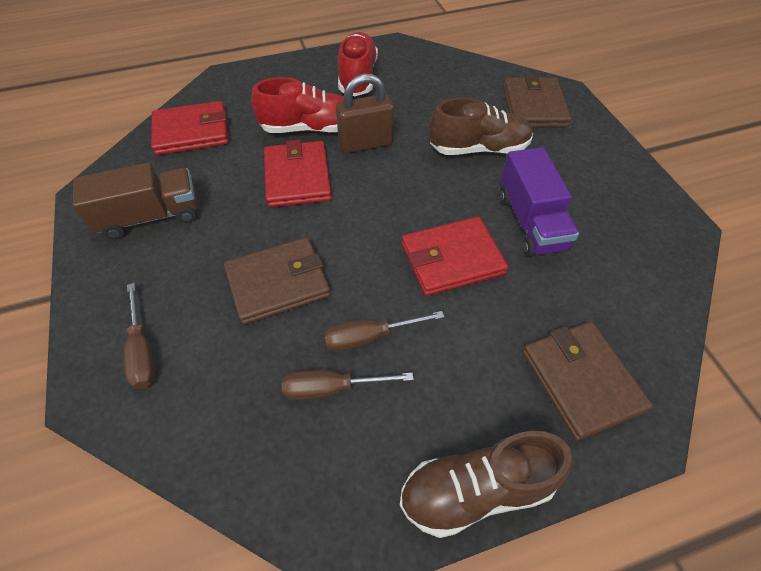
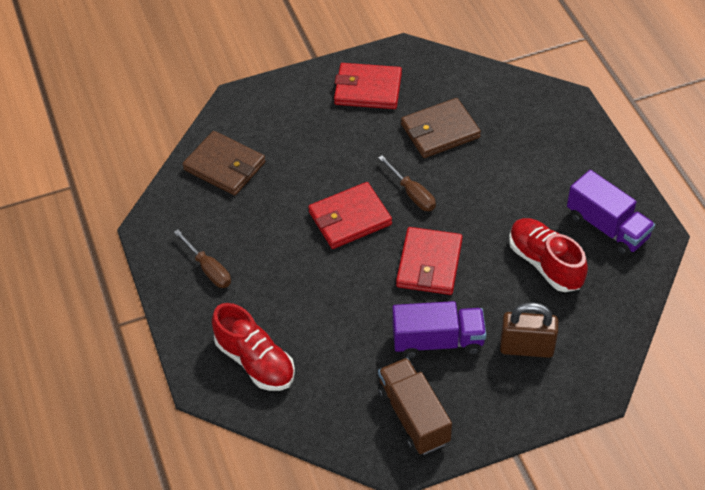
brown screwdriver: 3 -> 2
brown shoe: 2 -> 0
brown wallet: 3 -> 2
purple truck: 1 -> 2

